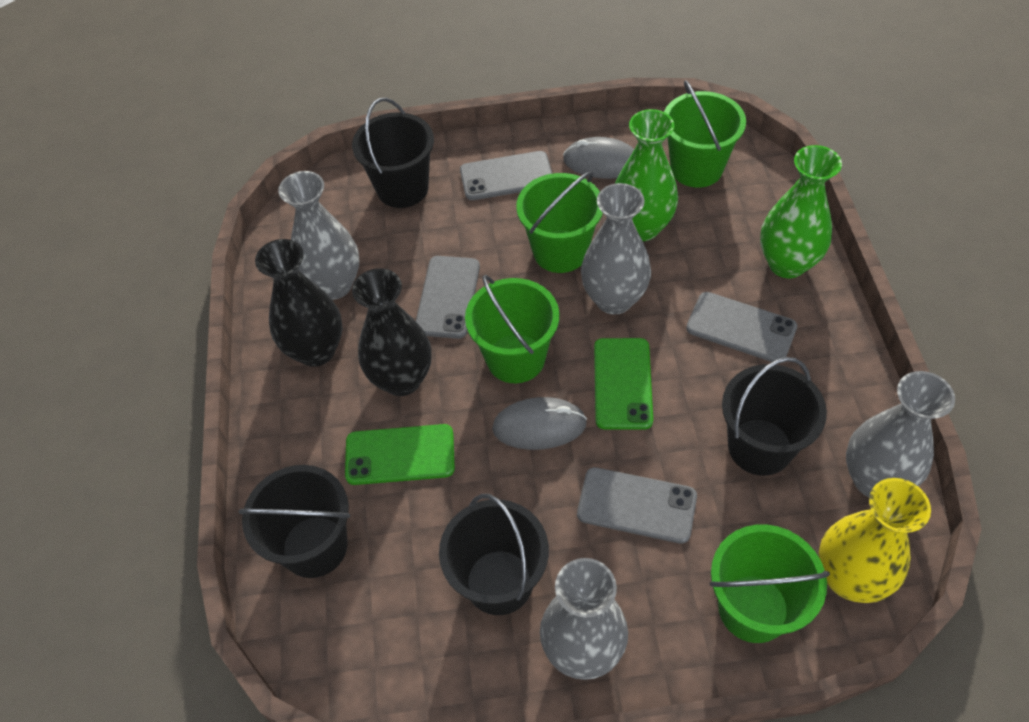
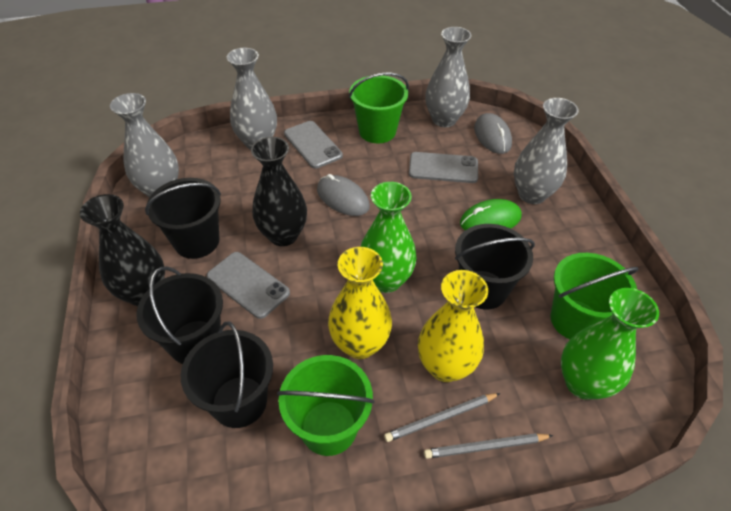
green bucket: 4 -> 3
green mouse: 0 -> 1
green phone: 2 -> 0
grey pencil: 0 -> 2
grey phone: 4 -> 3
yellow vase: 1 -> 2

